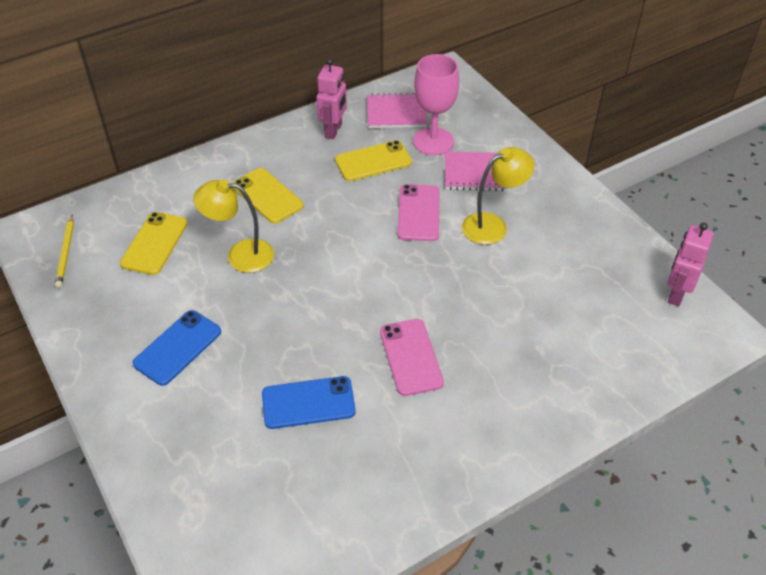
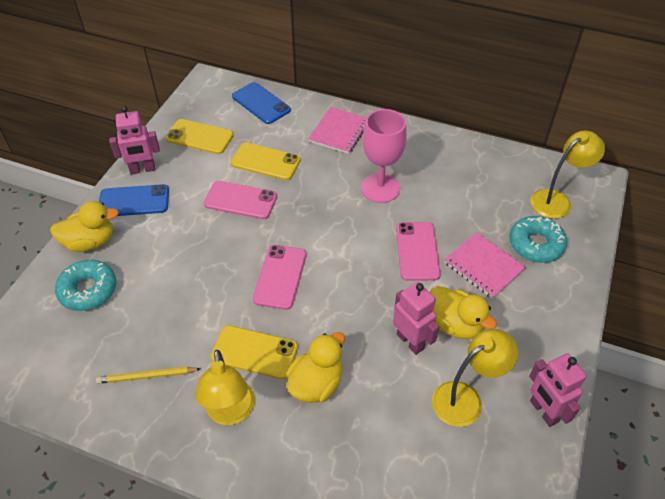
pink phone: 2 -> 3
pink robot: 2 -> 3
turquoise donut: 0 -> 2
yellow duck: 0 -> 3
yellow lamp: 2 -> 3

